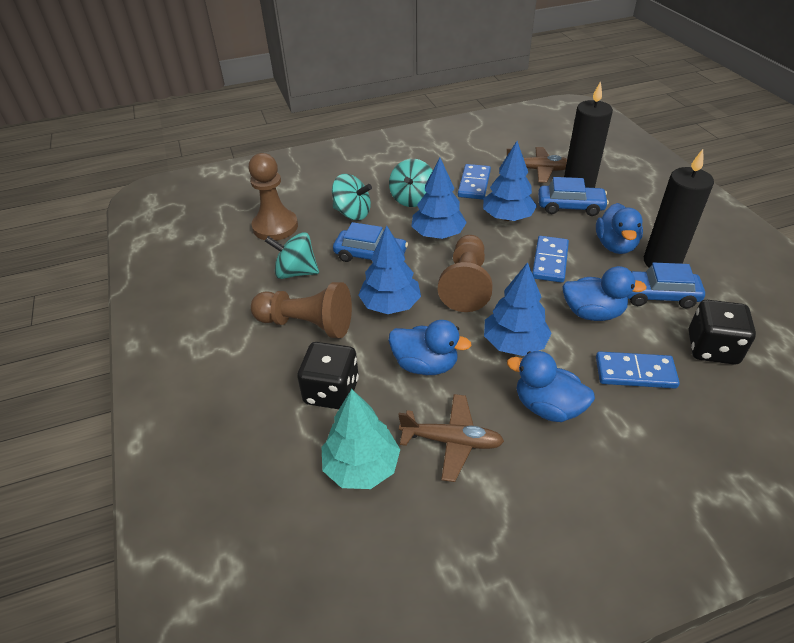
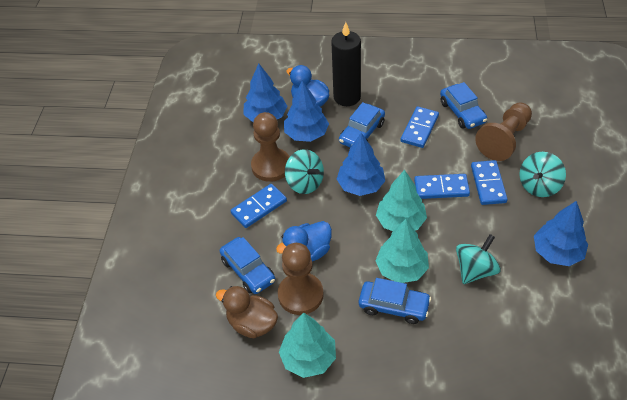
black candle: 2 -> 1
black dice: 2 -> 0
blue car: 3 -> 4
blue domino: 3 -> 4
blue duck: 4 -> 2
brown duck: 0 -> 1
brown plane: 2 -> 0
turquoise tree: 1 -> 3

